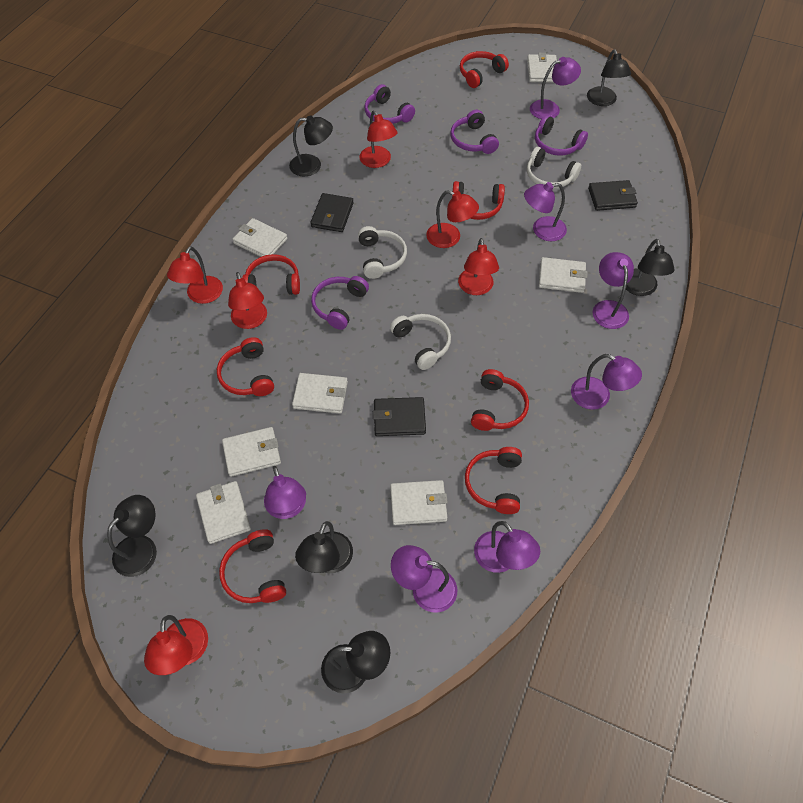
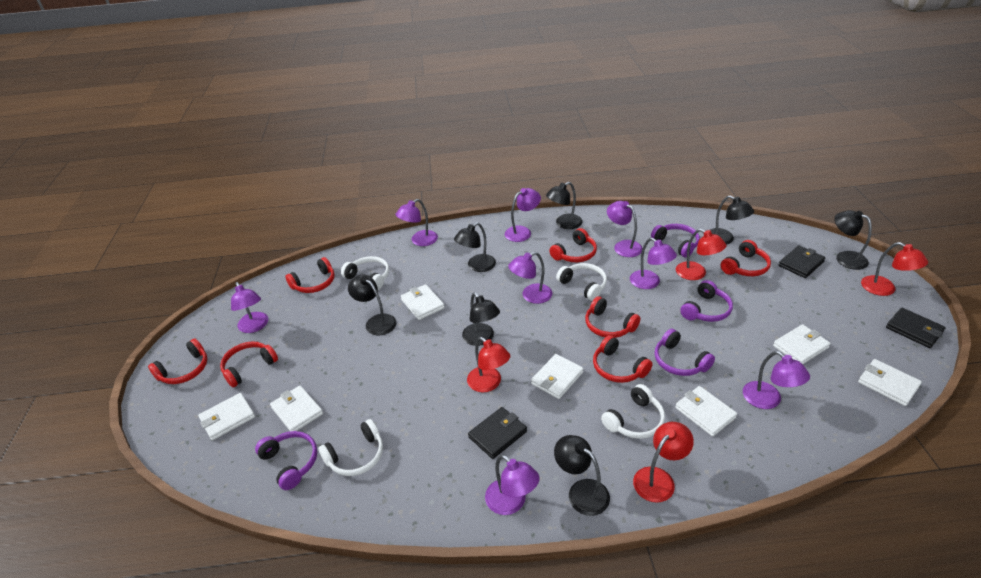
black lamp: 6 -> 7
purple lamp: 7 -> 8
red lamp: 6 -> 4
white headphones: 3 -> 4

